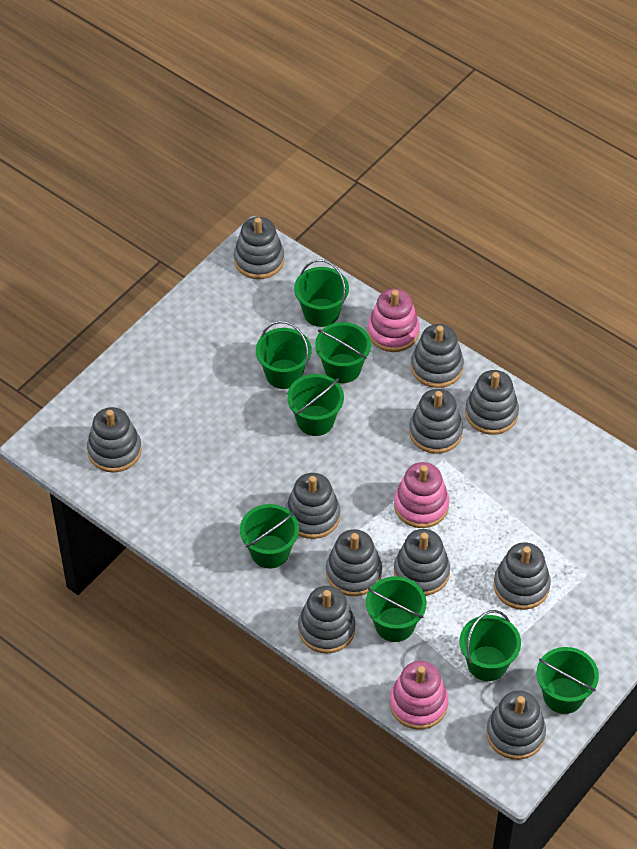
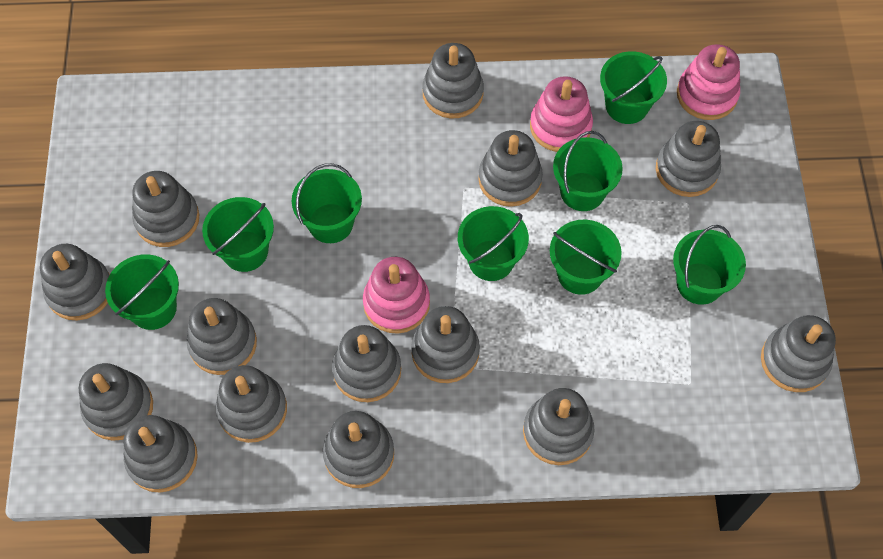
grey stacking toy: 11 -> 14

